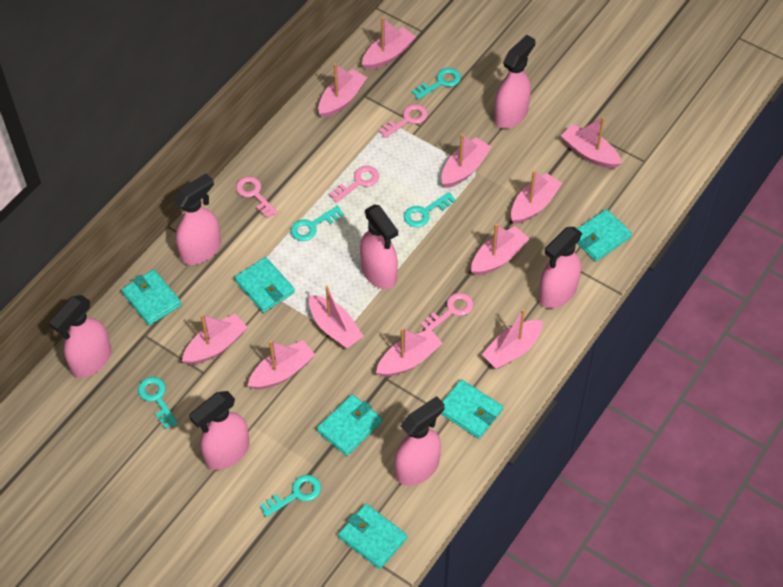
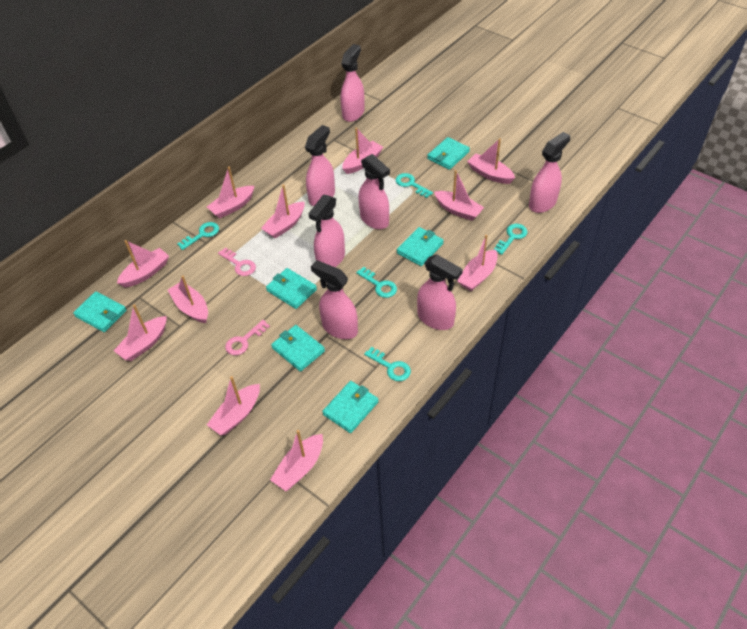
pink key: 4 -> 2

